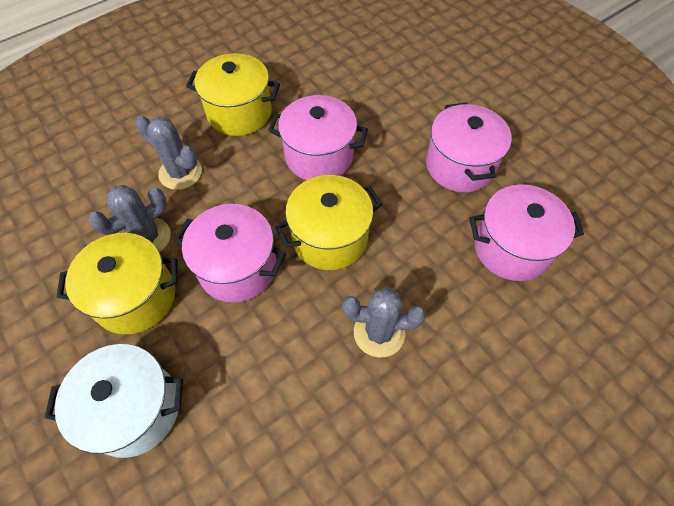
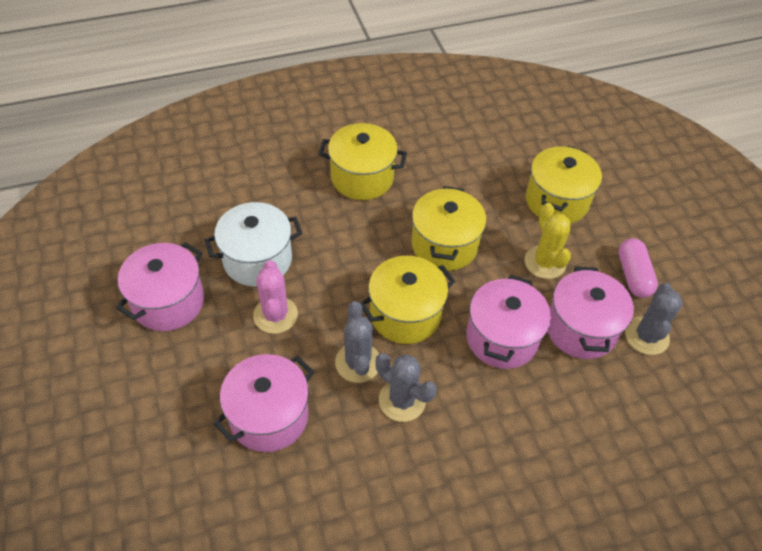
pink cactus: 0 -> 1
pink capsule: 0 -> 1
yellow cactus: 0 -> 1
yellow pot: 3 -> 4

